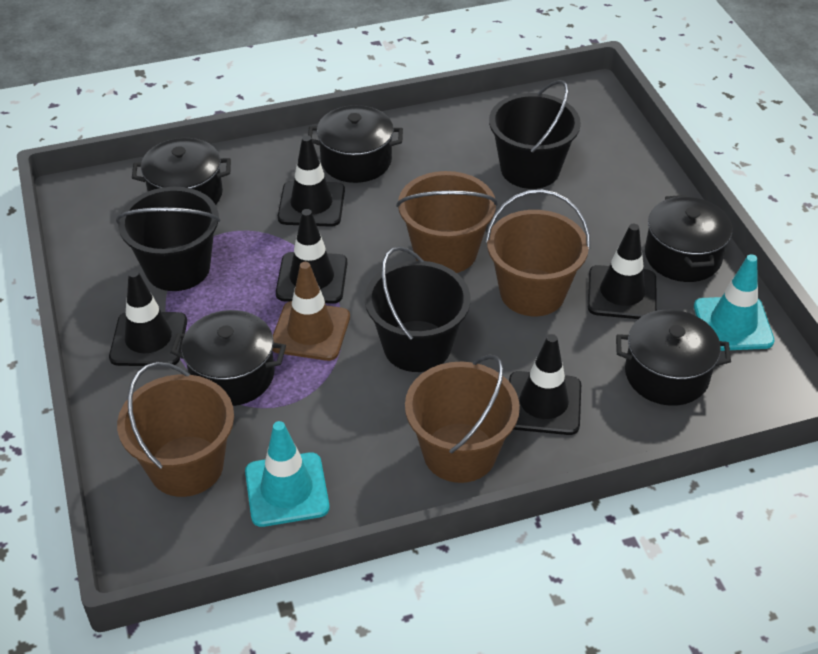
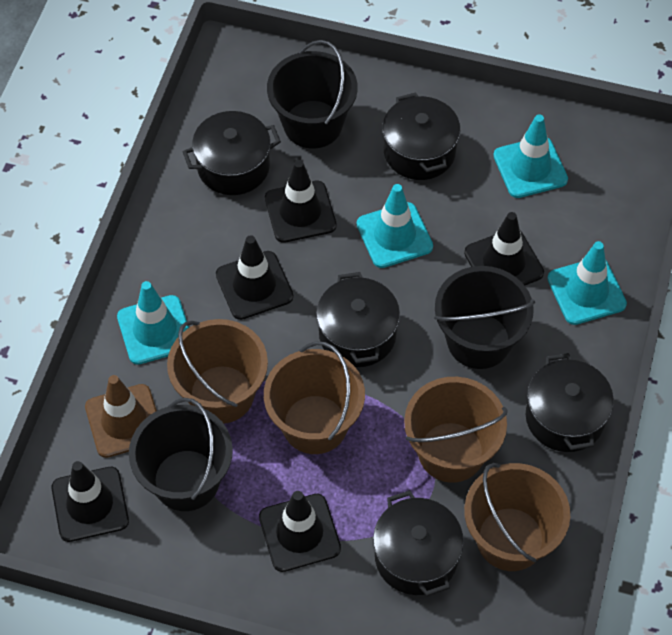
turquoise traffic cone: 2 -> 4

